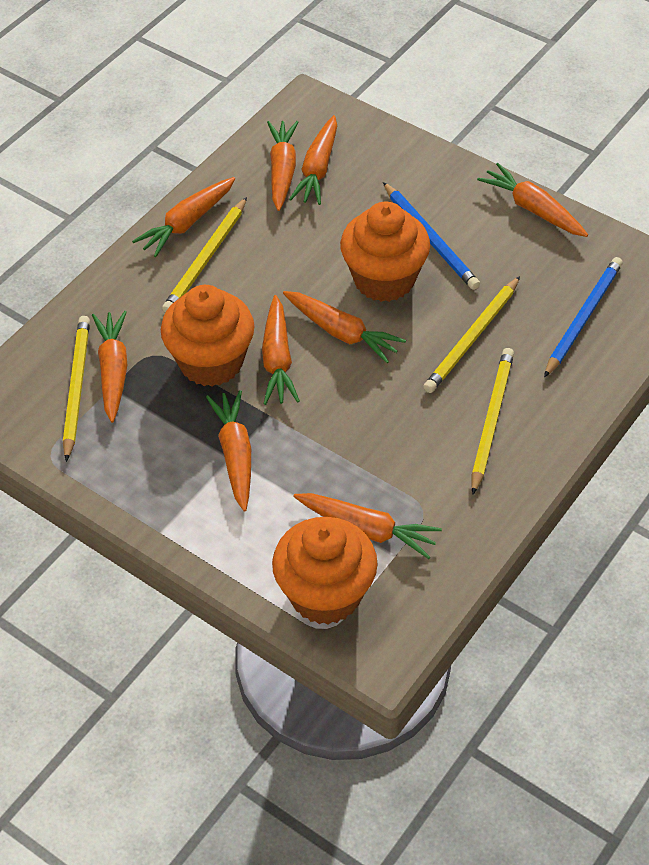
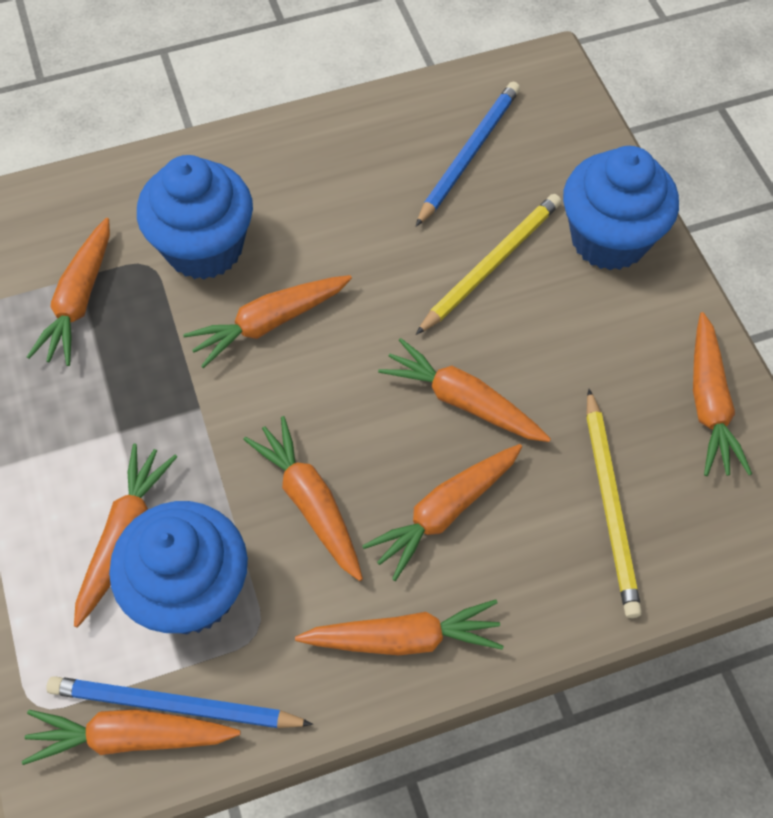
blue cupcake: 0 -> 3
orange cupcake: 3 -> 0
yellow pencil: 4 -> 2

